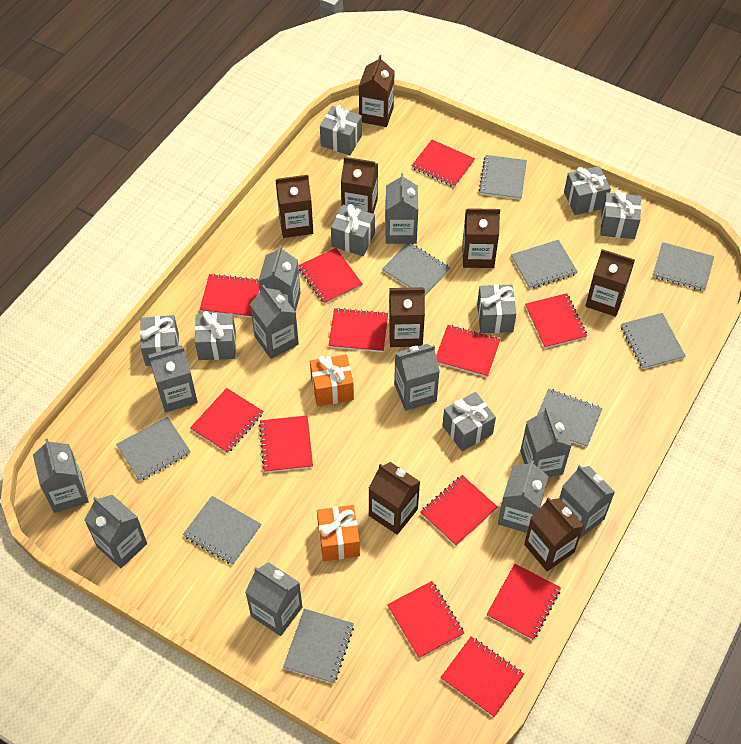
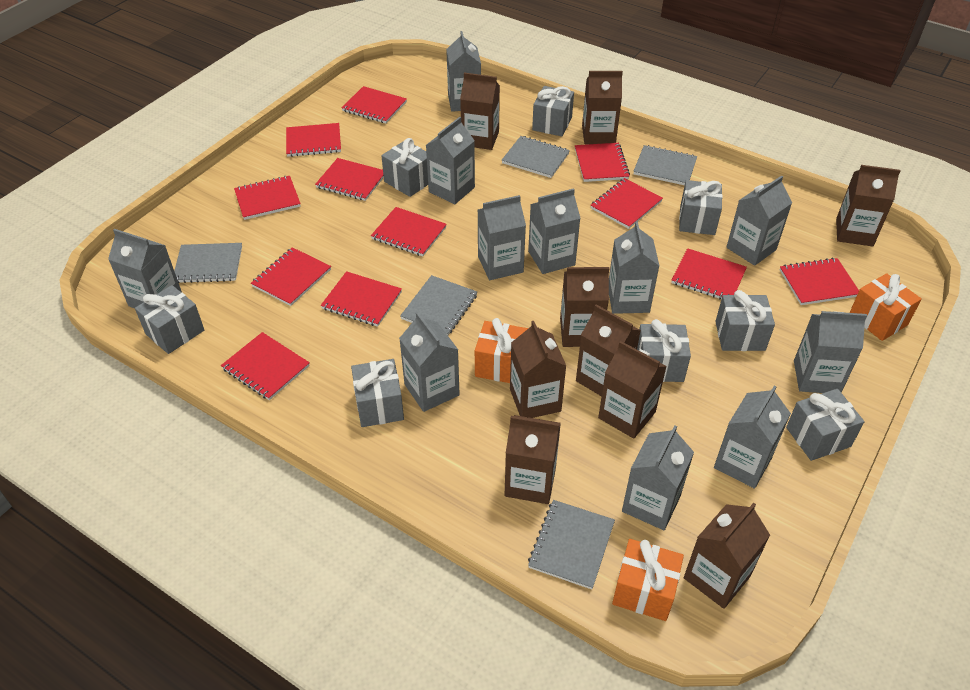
brown carton: 8 -> 9
grey notebook: 9 -> 5
orange gift: 2 -> 3

